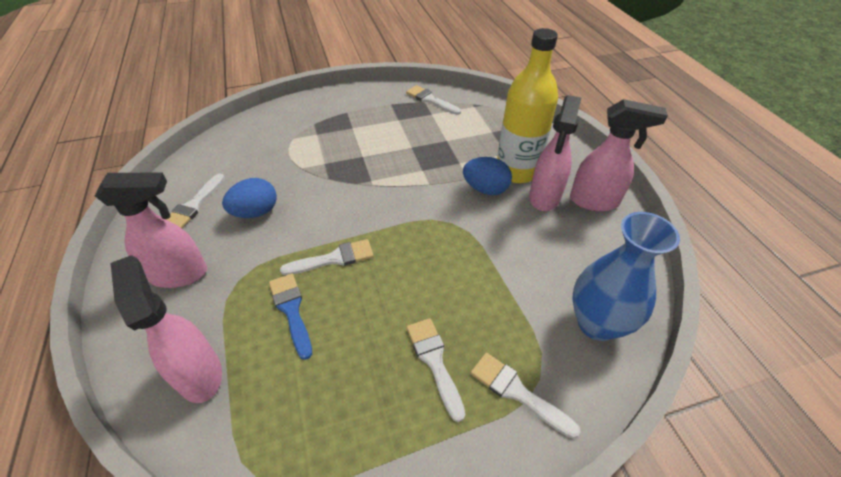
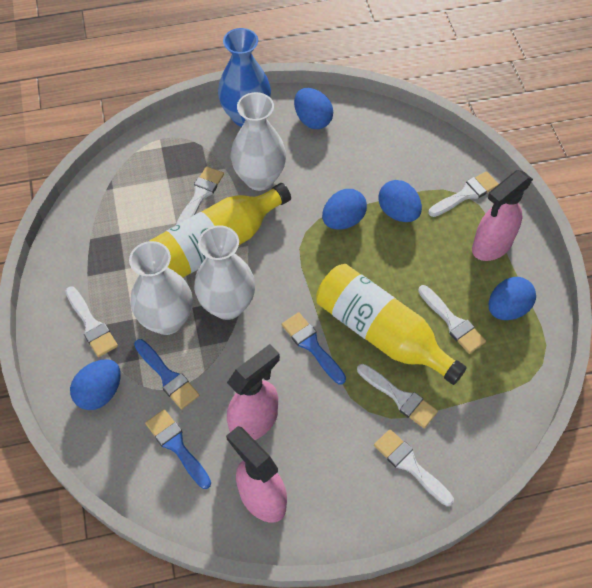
blue brush: 1 -> 3
blue egg: 2 -> 5
pink spray bottle: 4 -> 3
white brush: 5 -> 6
white vase: 0 -> 3
yellow bottle: 1 -> 2

